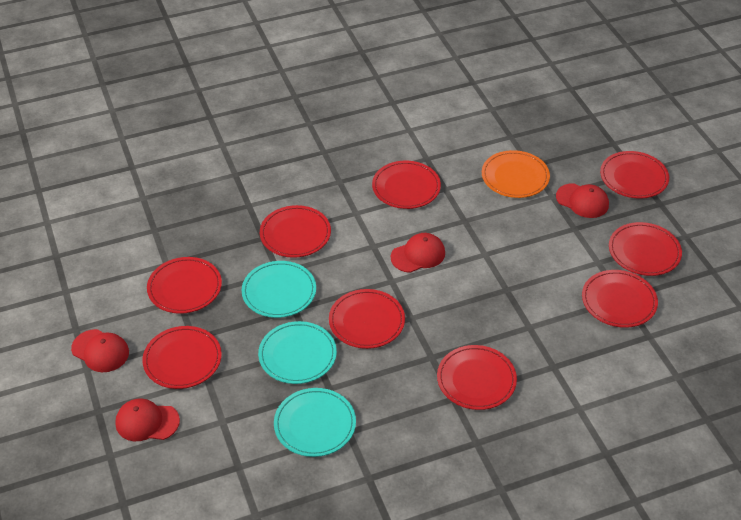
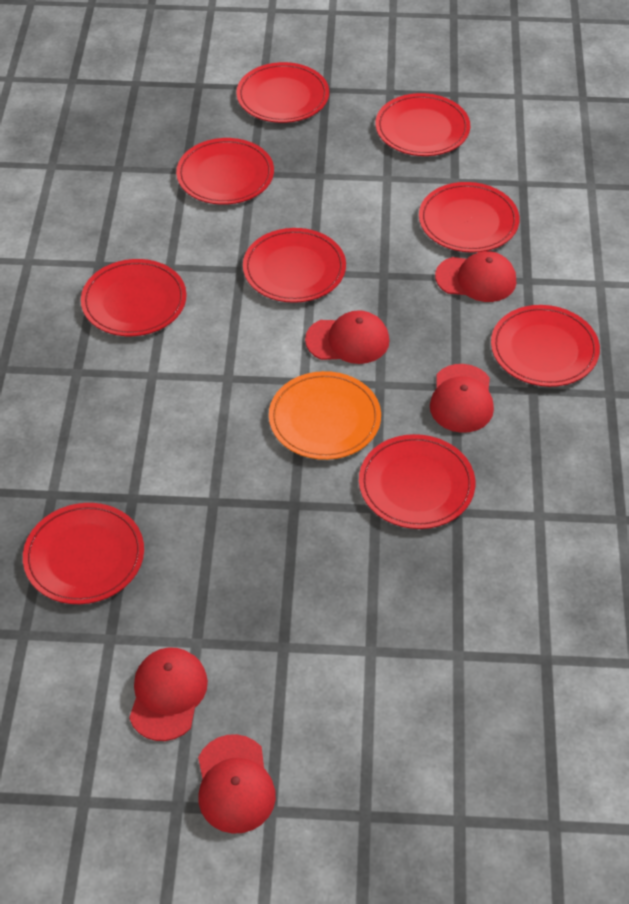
red cap: 4 -> 5
turquoise plate: 3 -> 0

